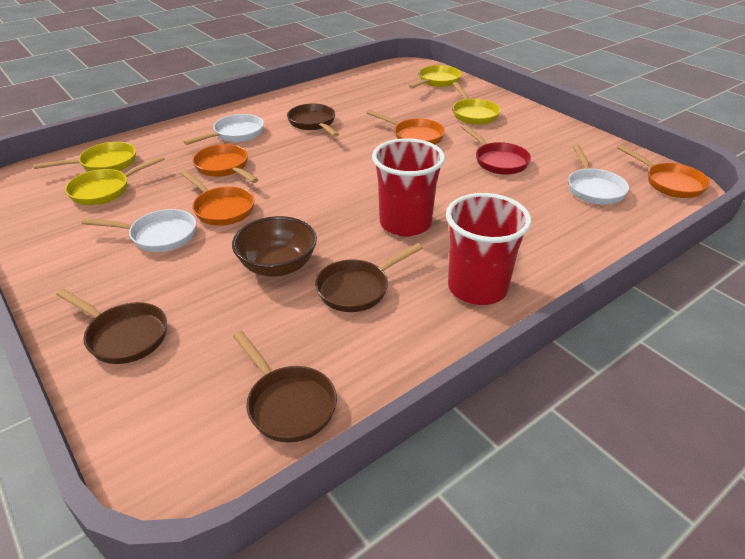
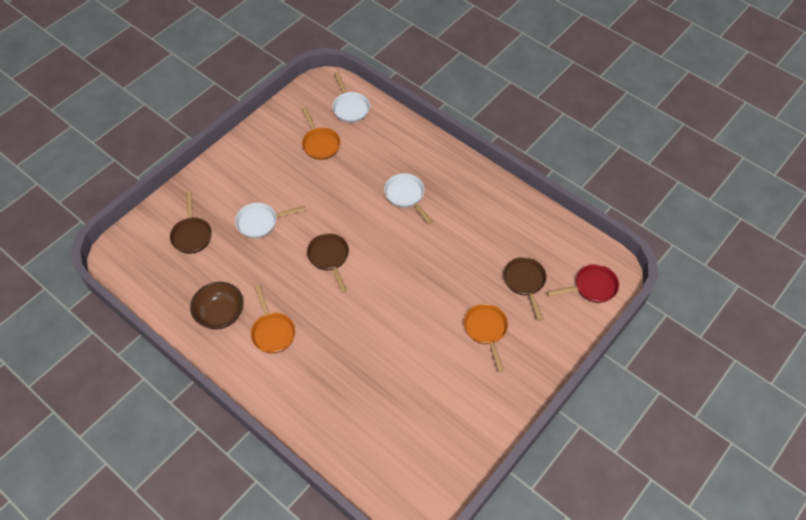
brown pan: 4 -> 3
orange pan: 4 -> 3
red cup: 2 -> 0
yellow pan: 4 -> 0

